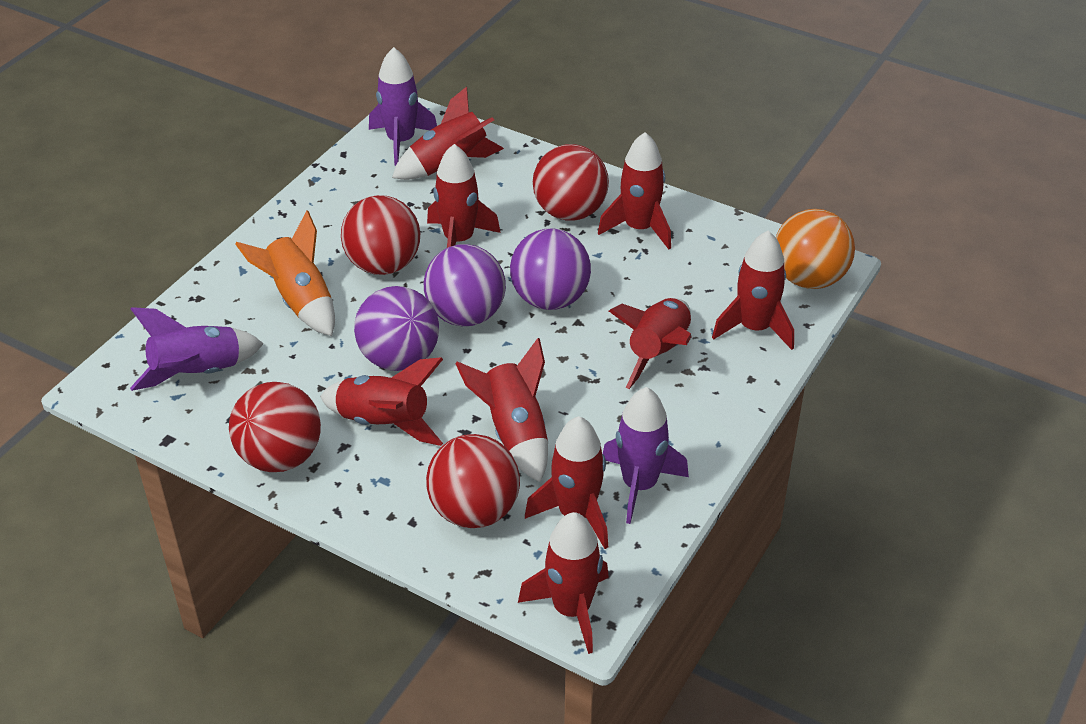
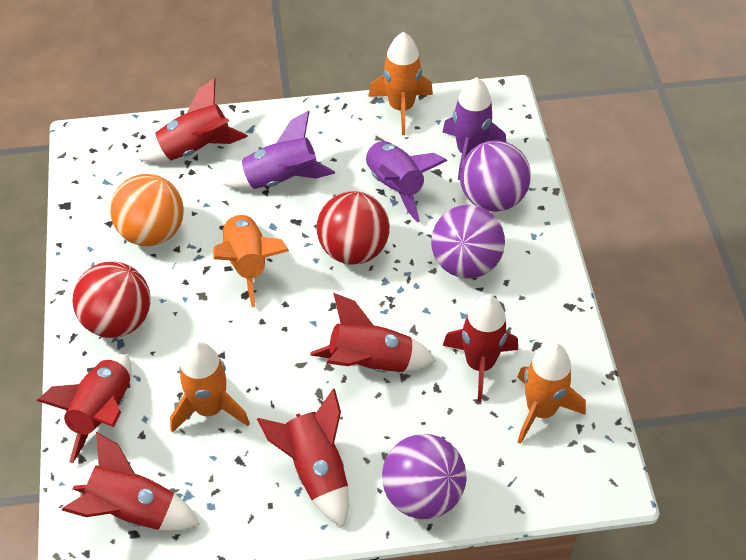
orange rocket: 1 -> 4
red ball: 4 -> 2
red rocket: 9 -> 6

